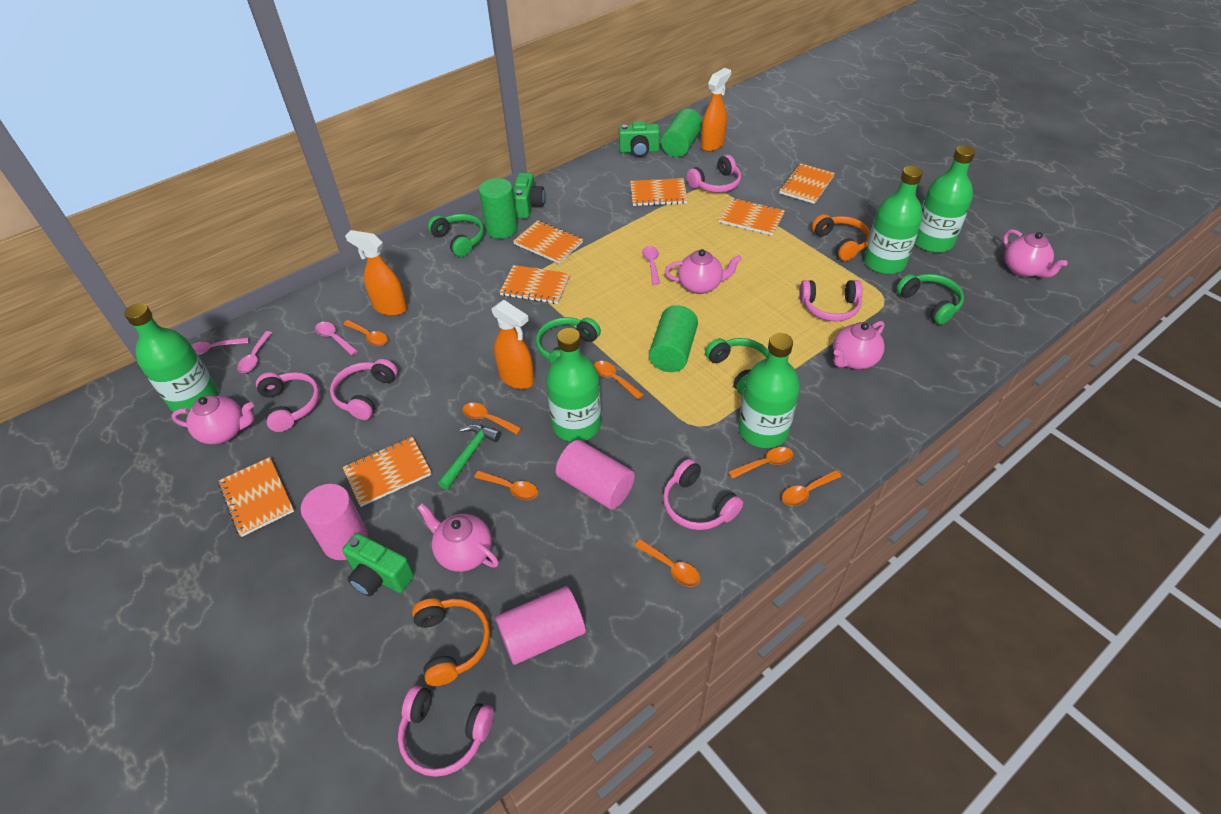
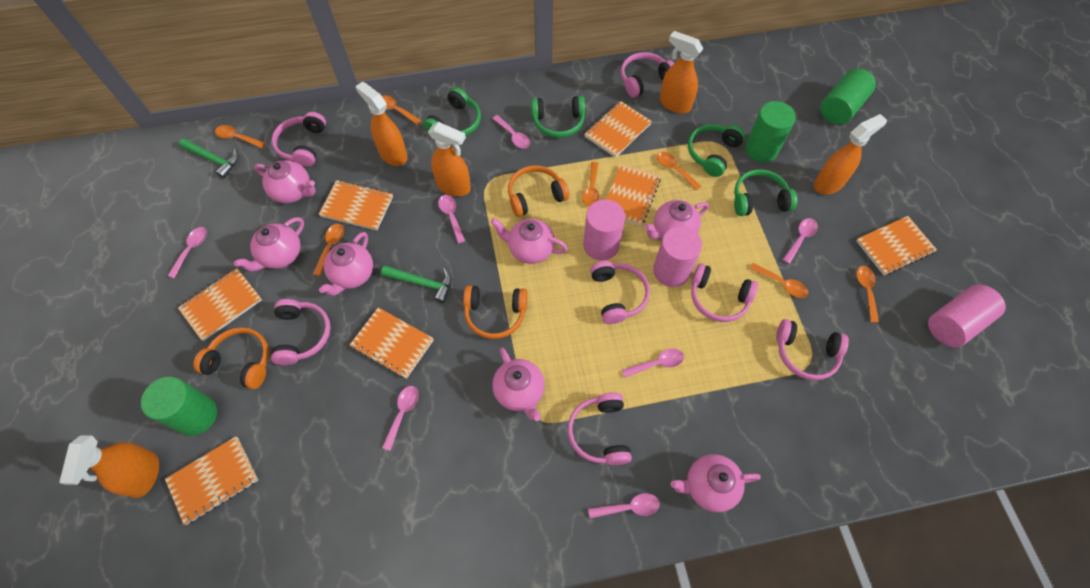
green bottle: 5 -> 0
green camera: 3 -> 0
green hammer: 1 -> 2
orange headphones: 2 -> 3
orange spray bottle: 3 -> 5
pink headphones: 6 -> 7
pink spoon: 4 -> 7
pink teapot: 5 -> 7

